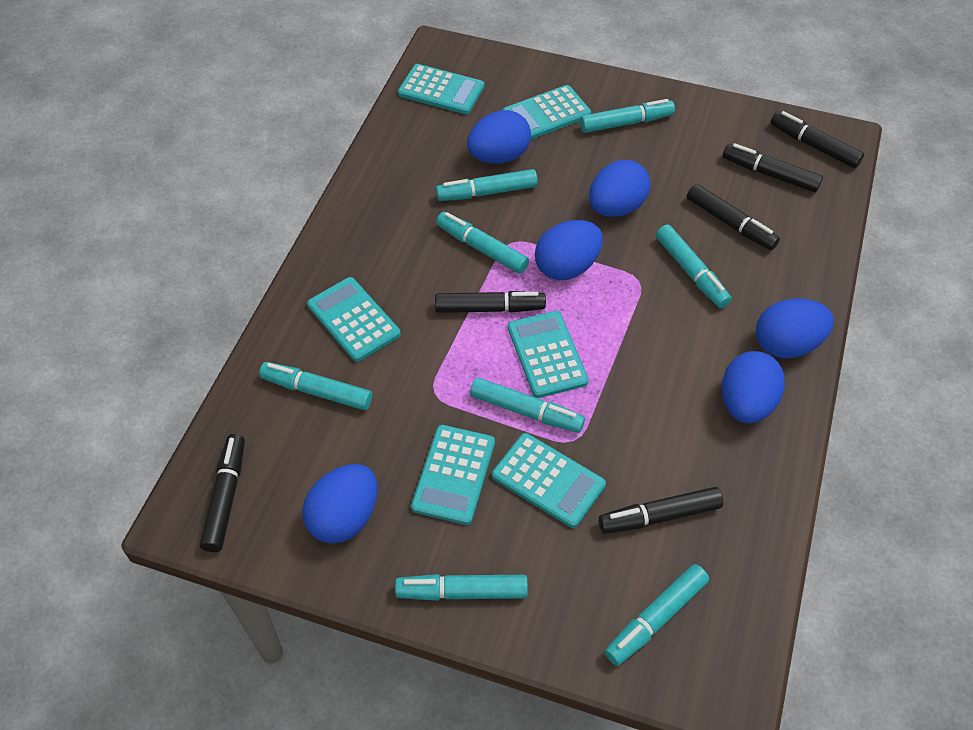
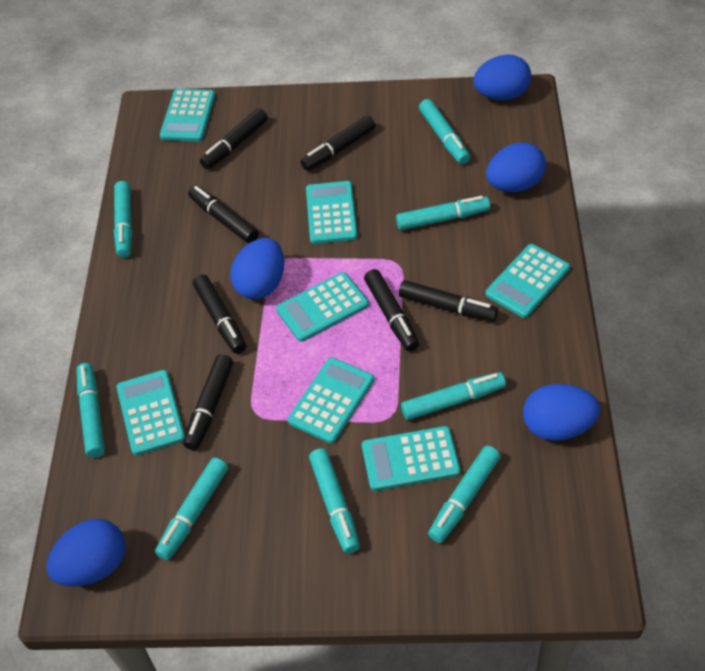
black marker: 6 -> 7
blue egg: 6 -> 5
turquoise calculator: 6 -> 7

